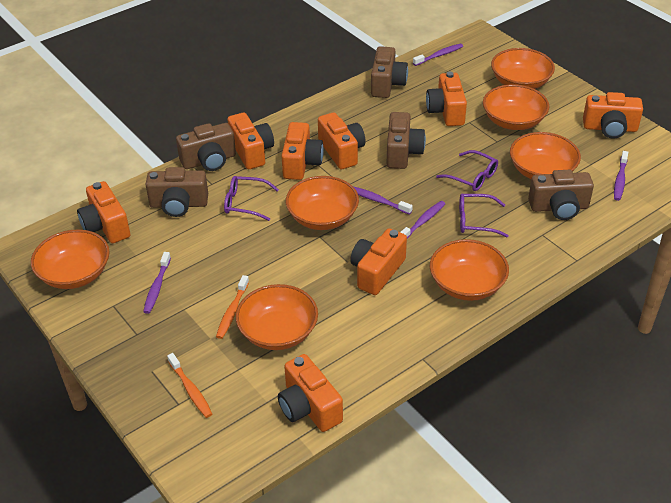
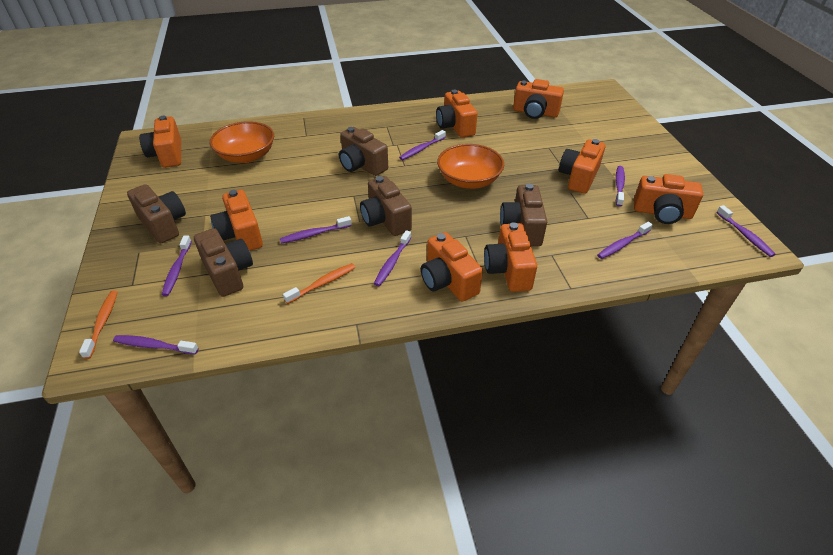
orange bowl: 7 -> 2
purple glasses: 3 -> 0
purple toothbrush: 5 -> 8

